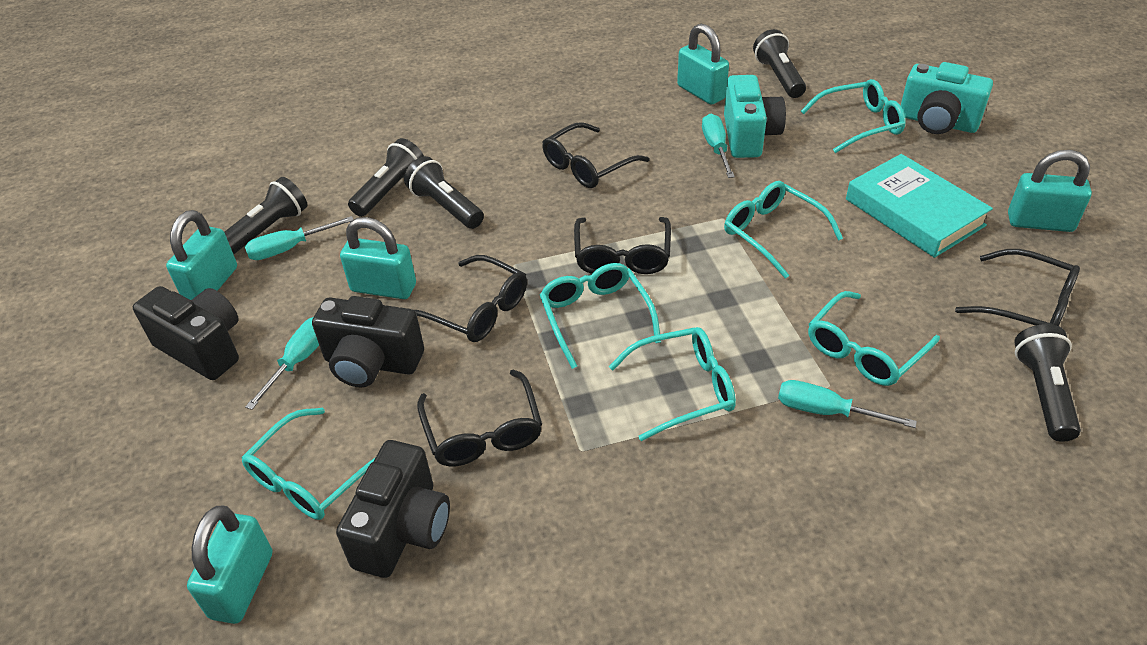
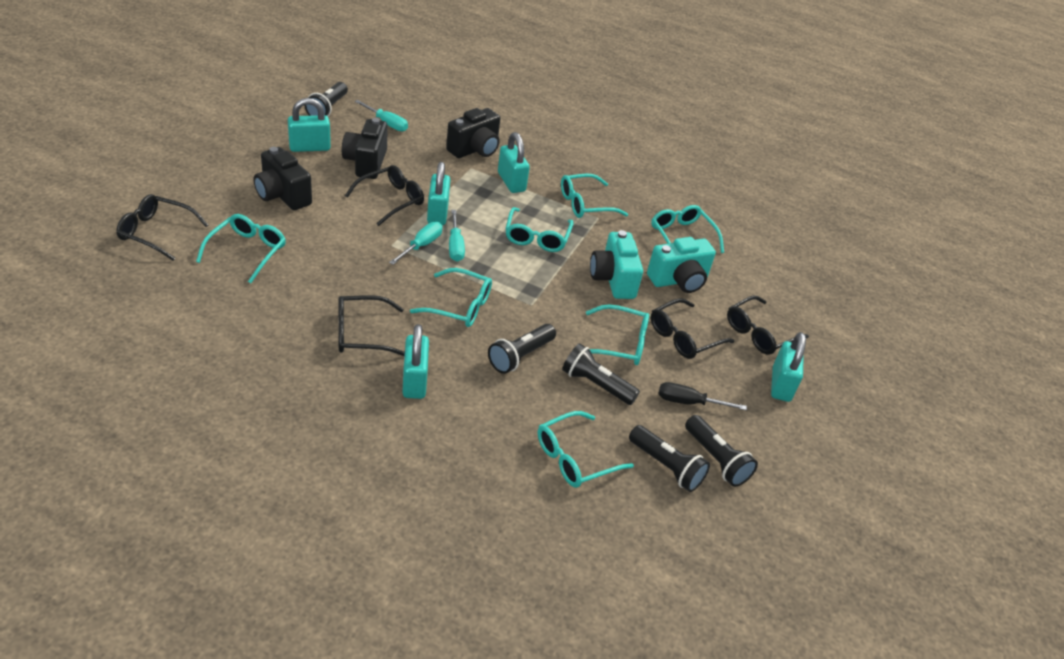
black screwdriver: 0 -> 1
turquoise book: 1 -> 0
turquoise glasses: 6 -> 7
turquoise screwdriver: 4 -> 3

